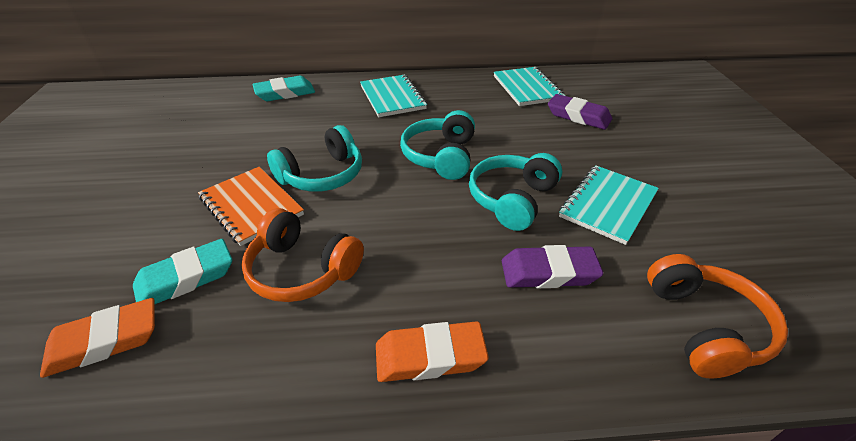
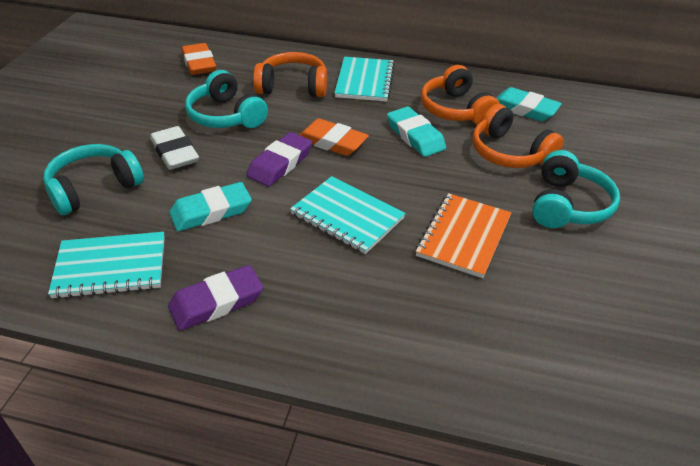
orange headphones: 2 -> 3
turquoise eraser: 2 -> 3
white eraser: 0 -> 1

